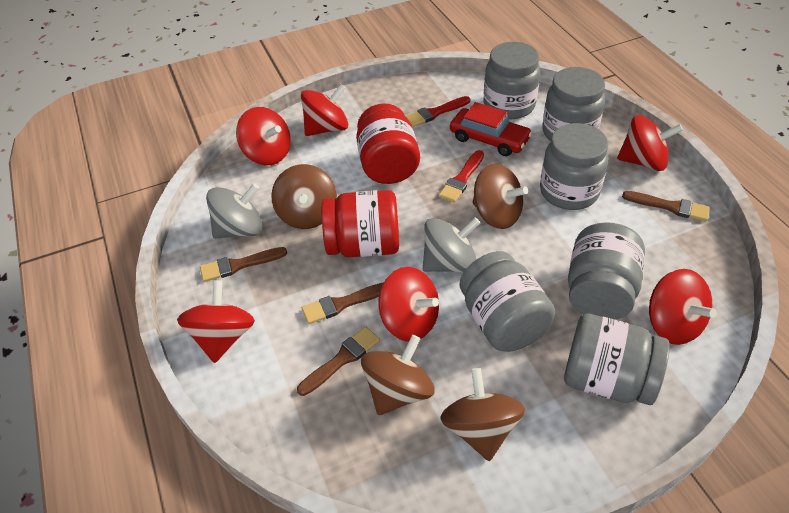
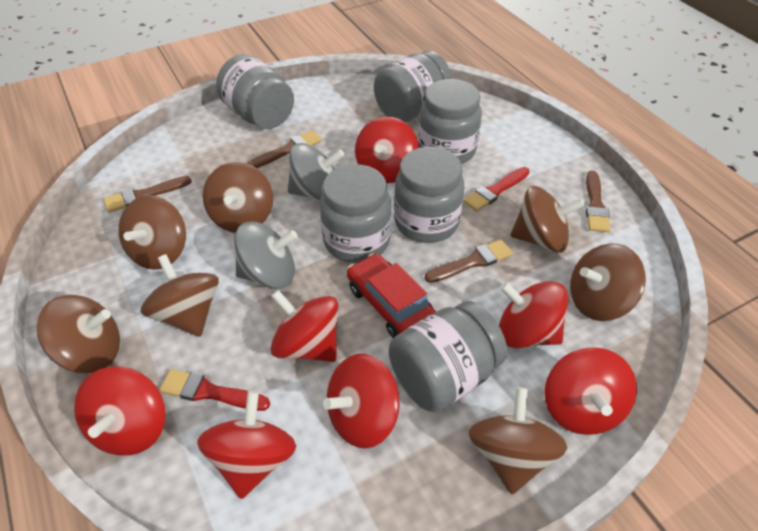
brown spinning top: 4 -> 7
red jar: 2 -> 0
red spinning top: 6 -> 7

